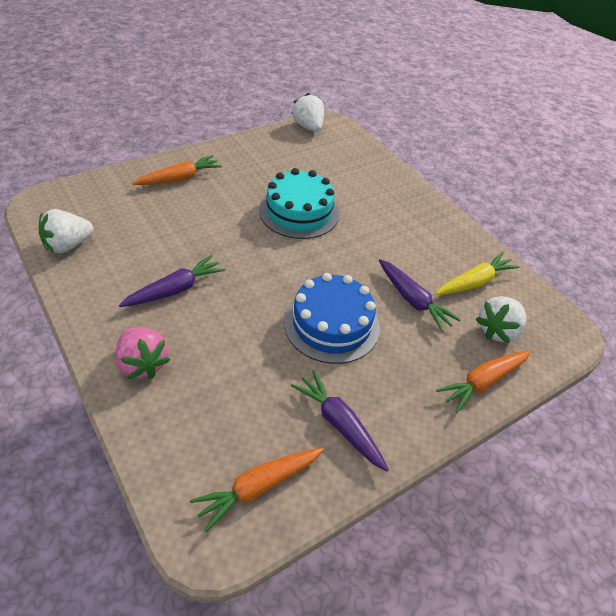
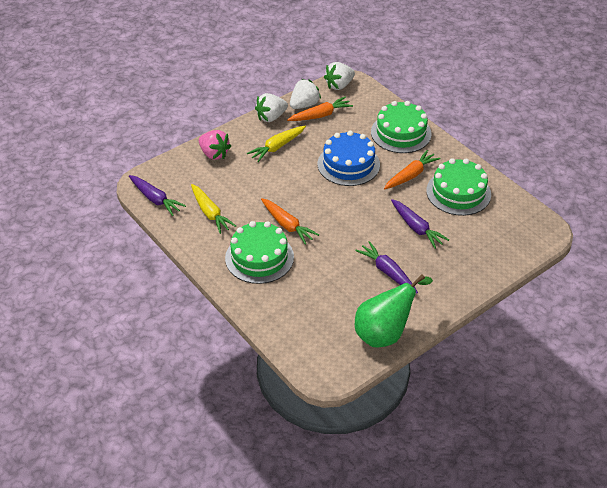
green cake: 0 -> 3
green pear: 0 -> 1
turquoise cake: 1 -> 0
yellow carrot: 1 -> 2

